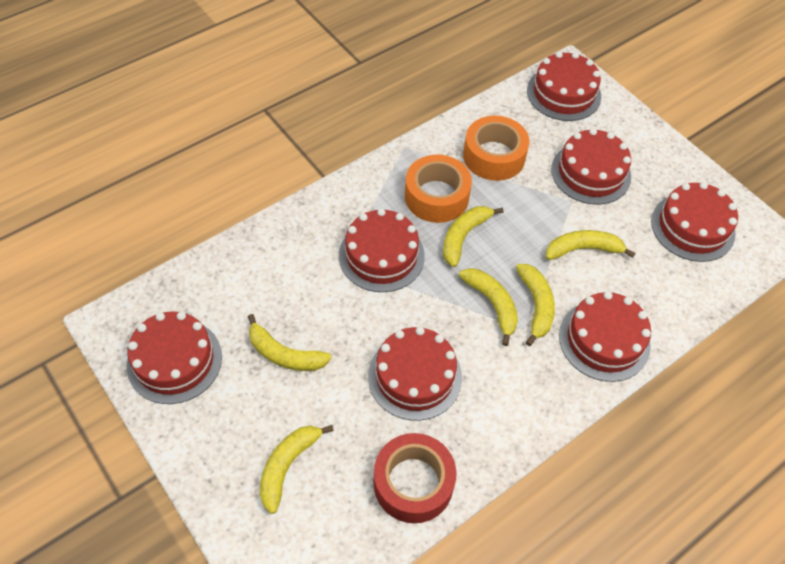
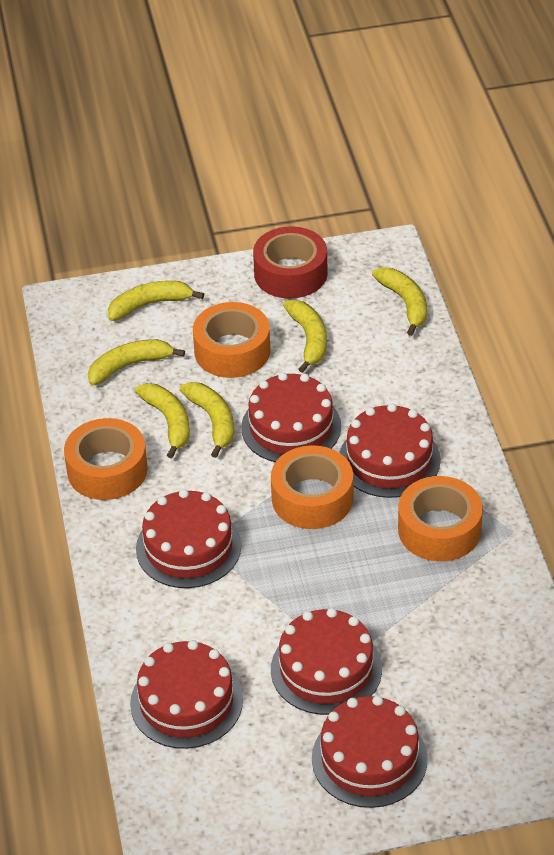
orange tape: 2 -> 4
red cake: 7 -> 6

